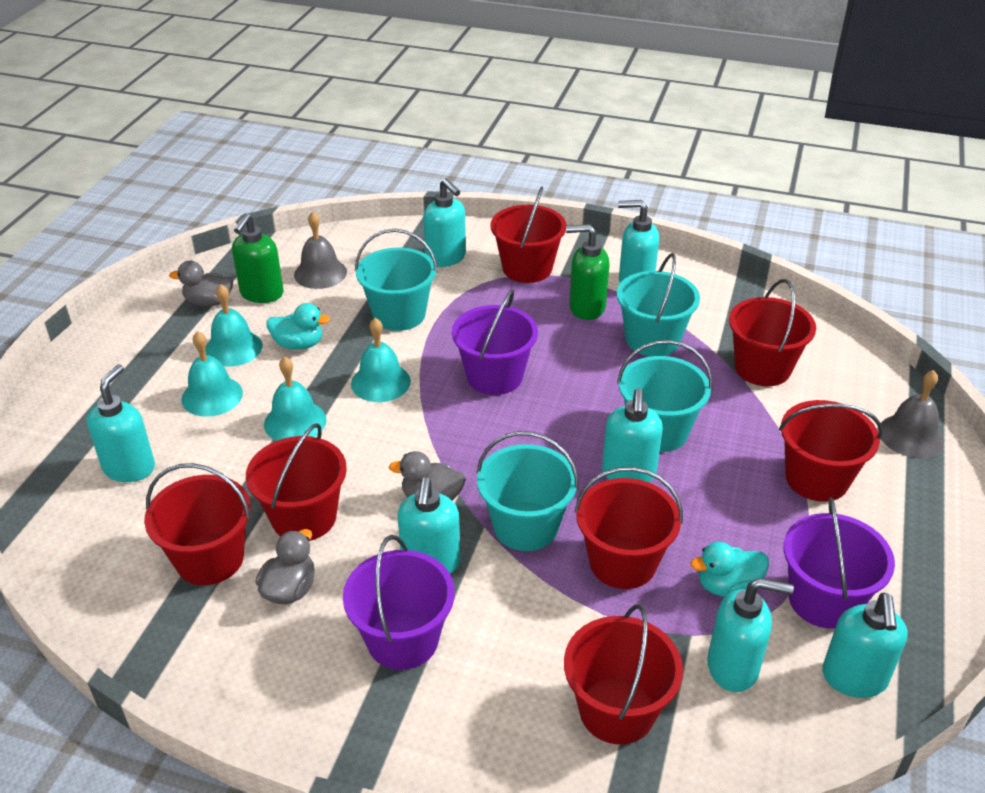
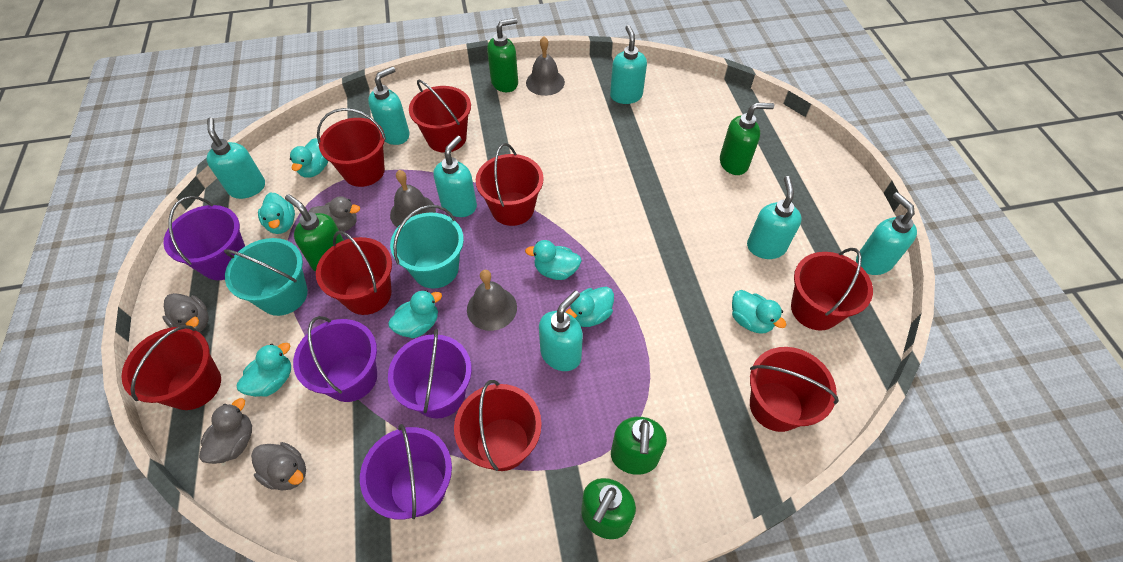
green soap dispenser: 2 -> 5
grey bell: 2 -> 3
grey duck: 3 -> 4
purple bucket: 3 -> 4
red bucket: 7 -> 8
turquoise bell: 4 -> 0
turquoise bucket: 4 -> 2
turquoise duck: 2 -> 7

